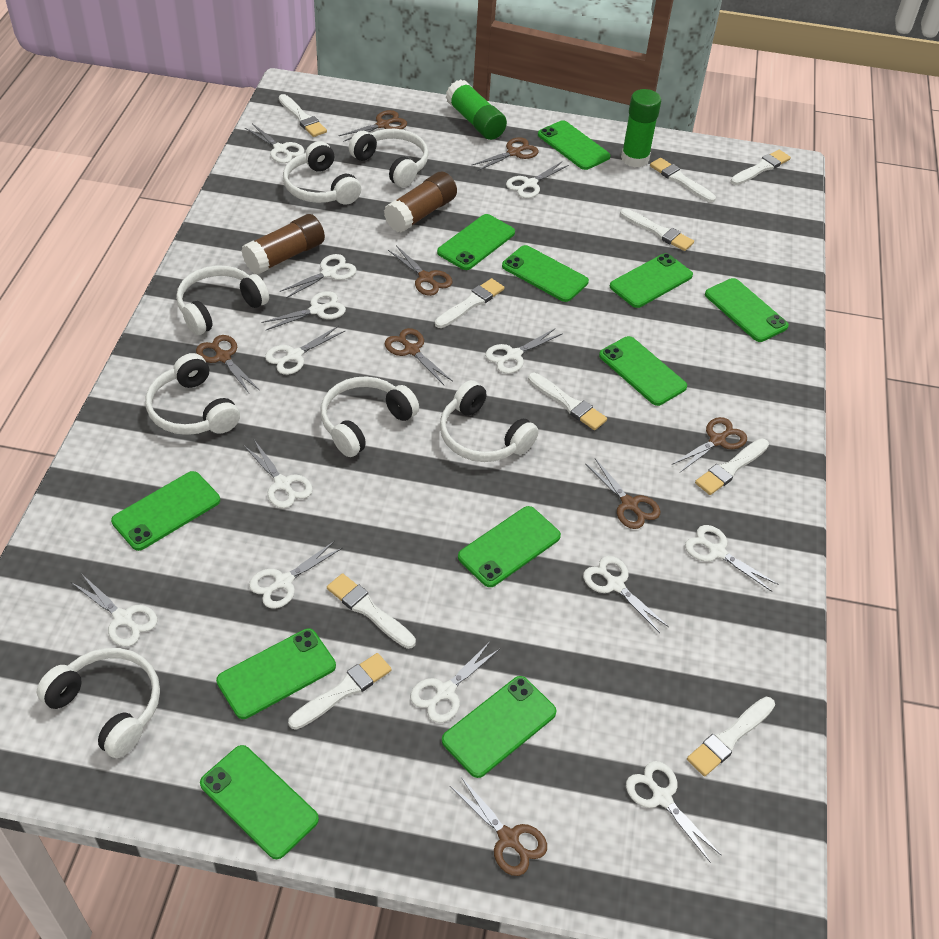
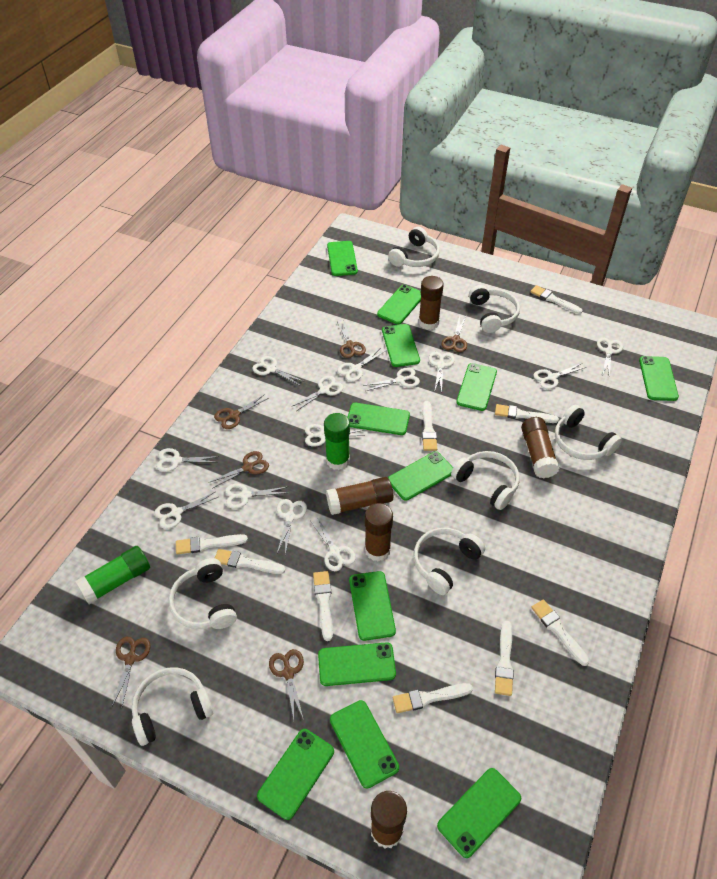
brown glue stick: 2 -> 5
brown scissors: 8 -> 6
green phone: 11 -> 12
white brush: 10 -> 9

